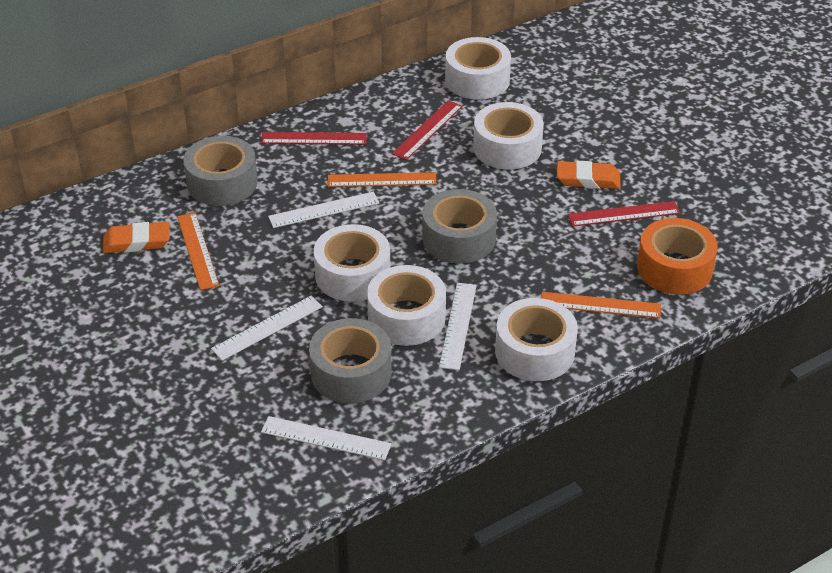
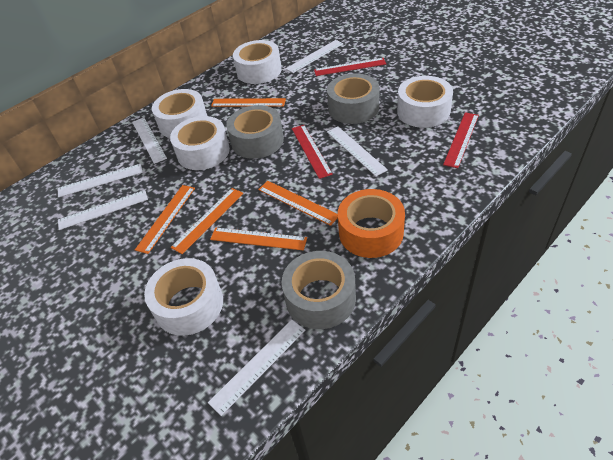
orange eraser: 2 -> 0
orange ruler: 3 -> 5
white ruler: 4 -> 6

